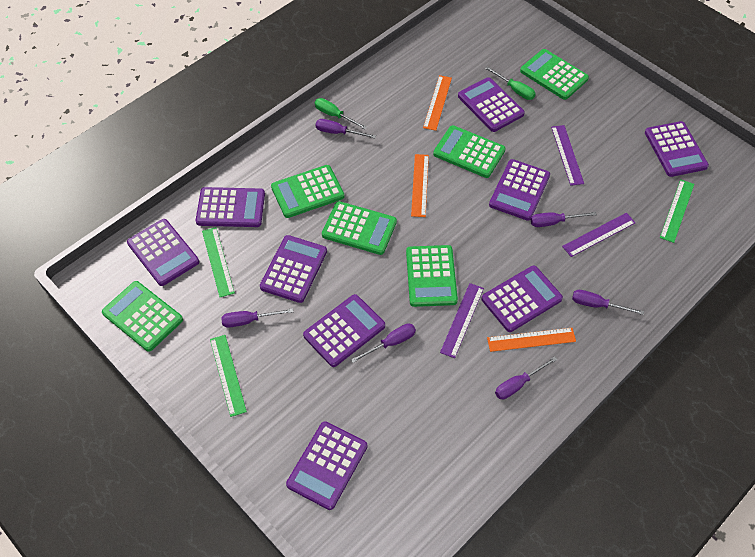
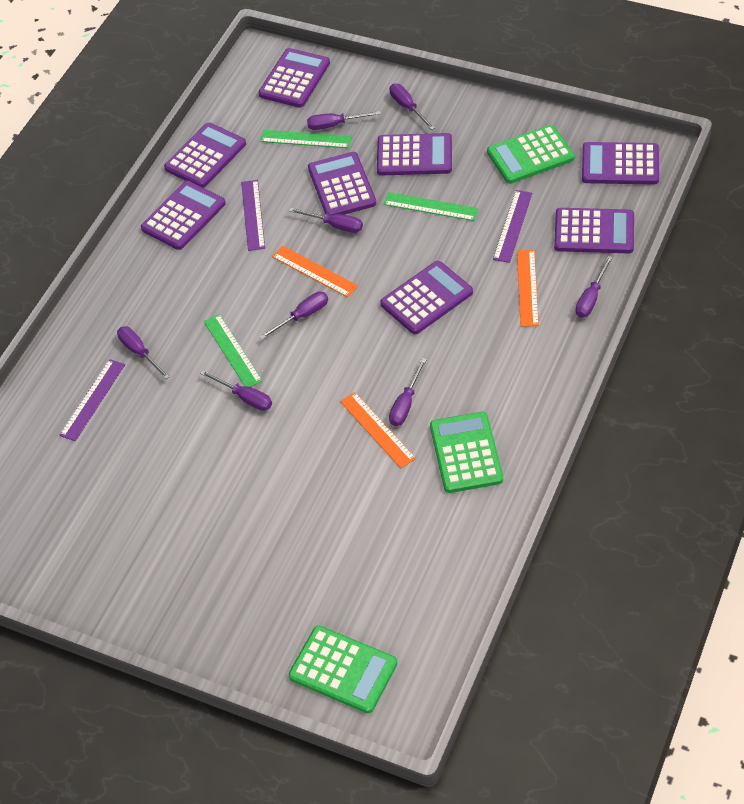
green calculator: 6 -> 3
green screwdriver: 2 -> 0
purple calculator: 9 -> 8
purple screwdriver: 6 -> 8

